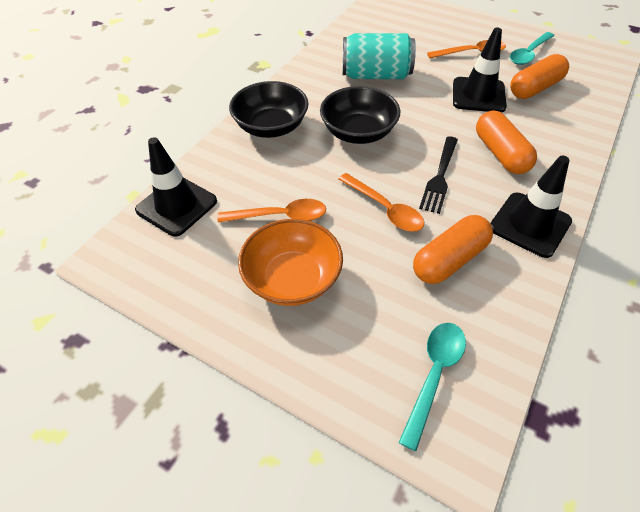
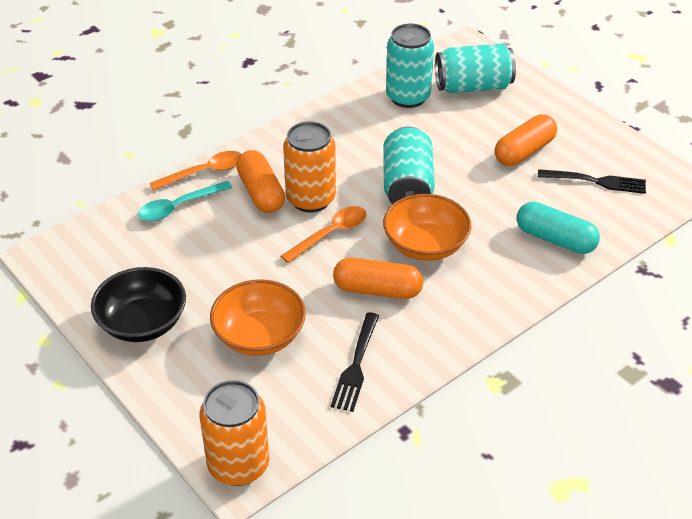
black bowl: 2 -> 1
black fork: 1 -> 2
black traffic cone: 3 -> 0
orange bowl: 1 -> 2
orange can: 0 -> 2
orange spoon: 3 -> 2
turquoise can: 1 -> 3
turquoise capsule: 0 -> 1
turquoise spoon: 2 -> 1

